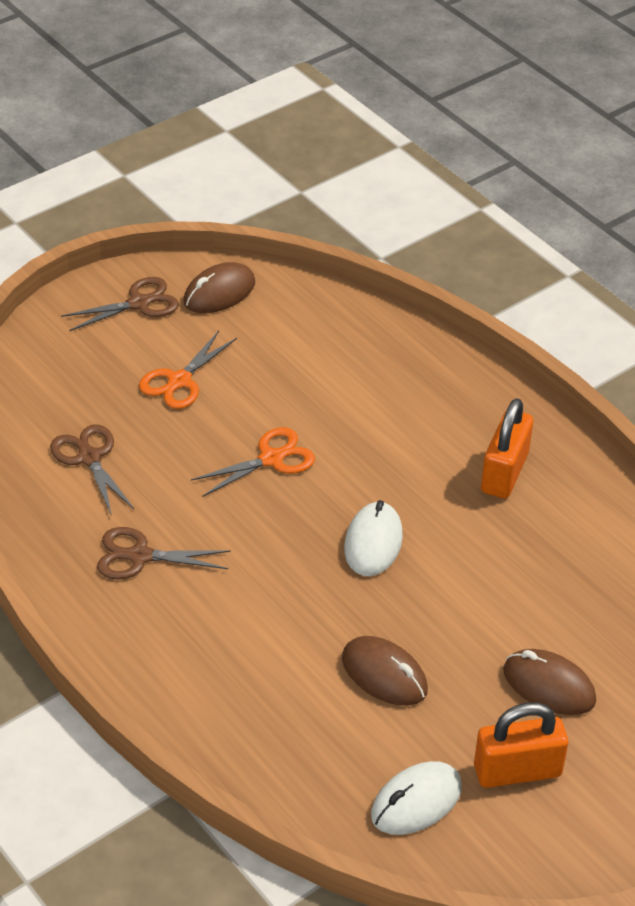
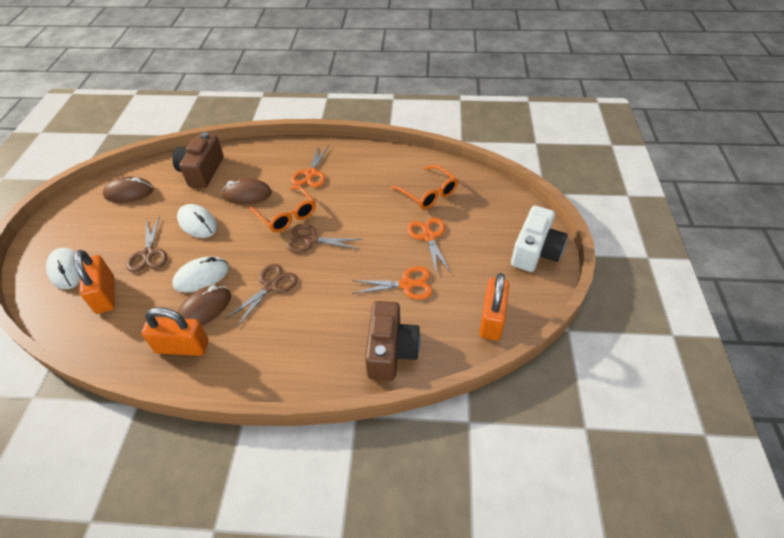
brown camera: 0 -> 2
orange glasses: 0 -> 2
orange padlock: 2 -> 3
orange scissors: 2 -> 3
white camera: 0 -> 1
white mouse: 2 -> 3

